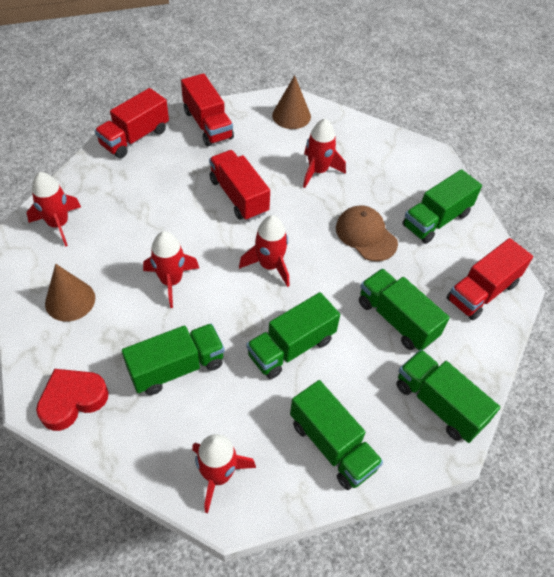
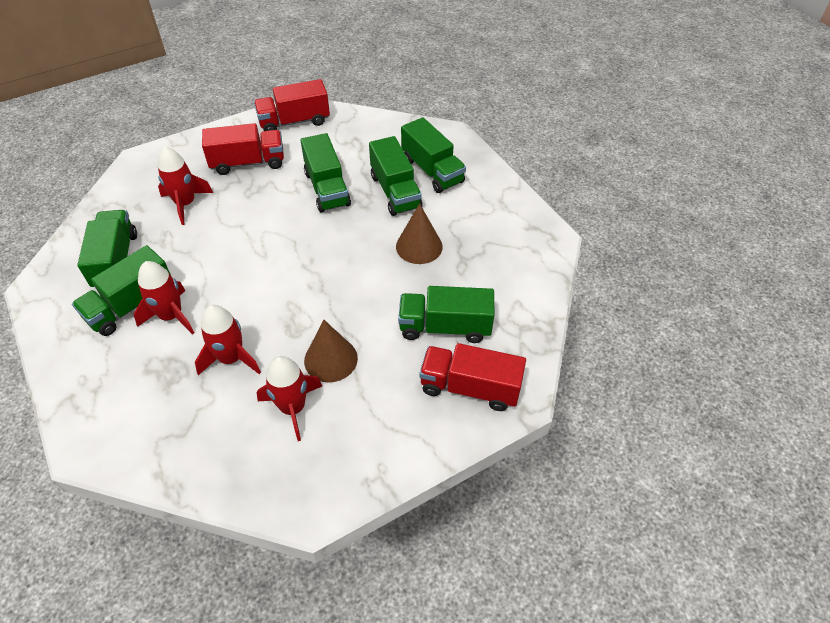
brown cap: 1 -> 0
red heart: 1 -> 0
red rocket: 5 -> 4
red truck: 4 -> 3

